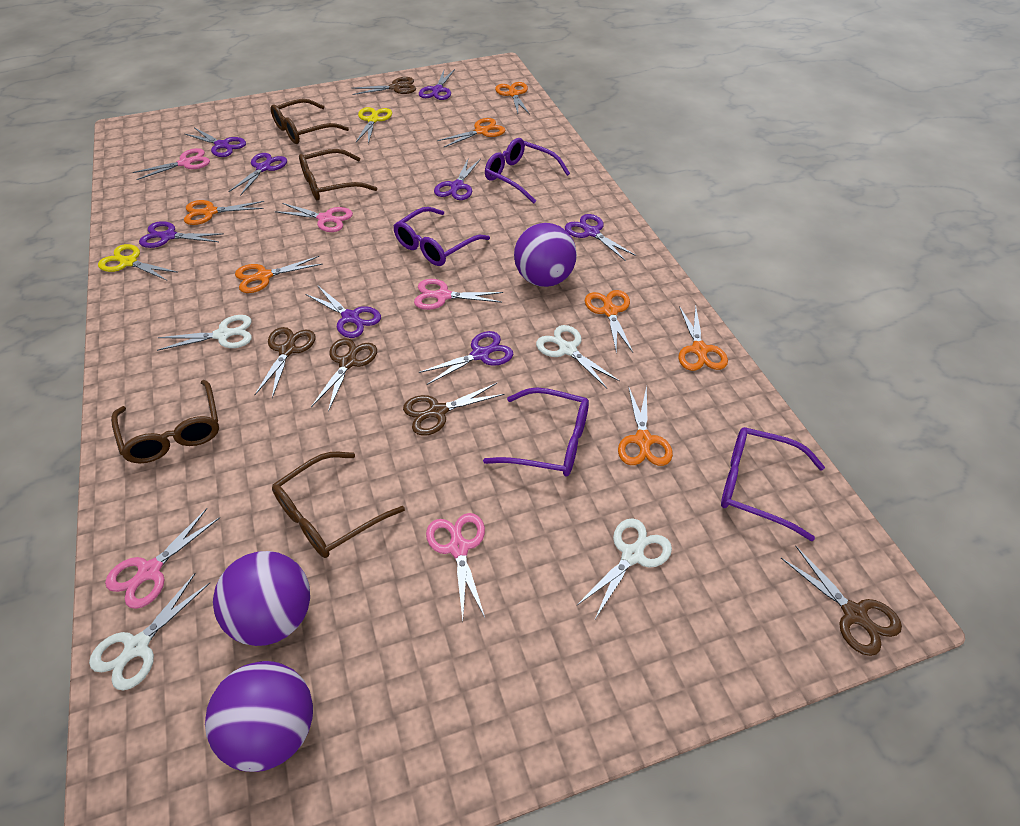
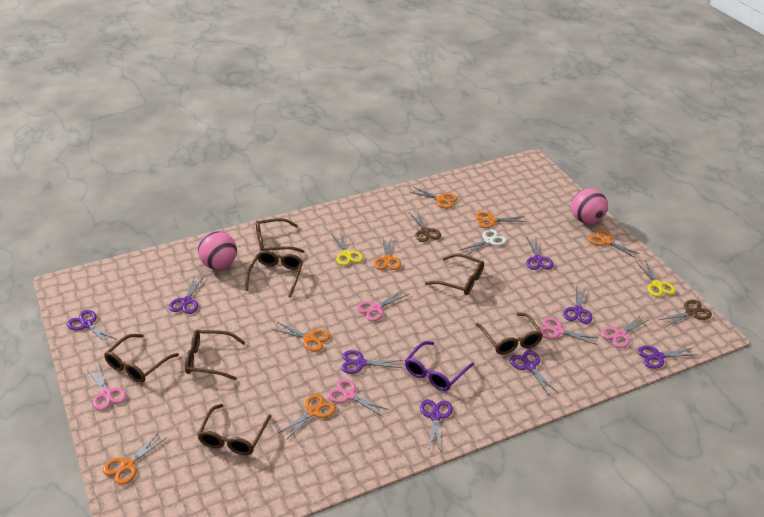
brown glasses: 4 -> 7
brown scissors: 5 -> 2
pink ball: 0 -> 2
purple ball: 3 -> 0
purple glasses: 4 -> 1
white scissors: 4 -> 1

